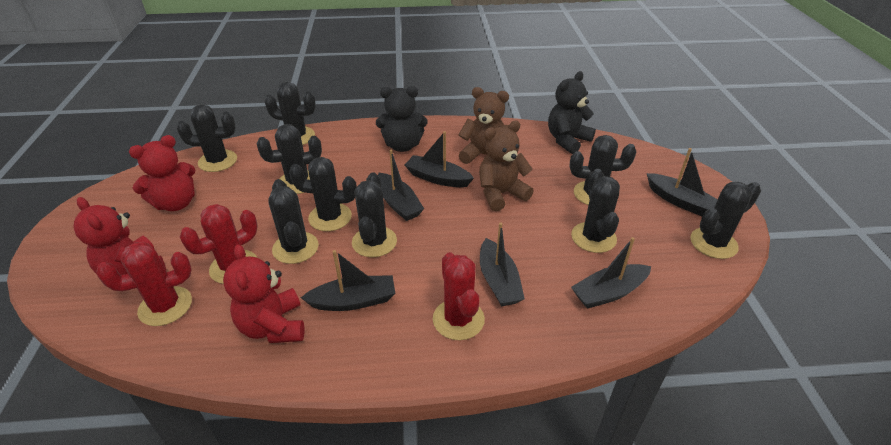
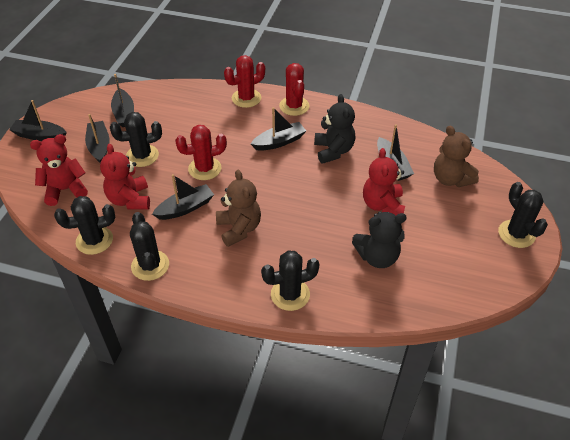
black cactus: 9 -> 5

